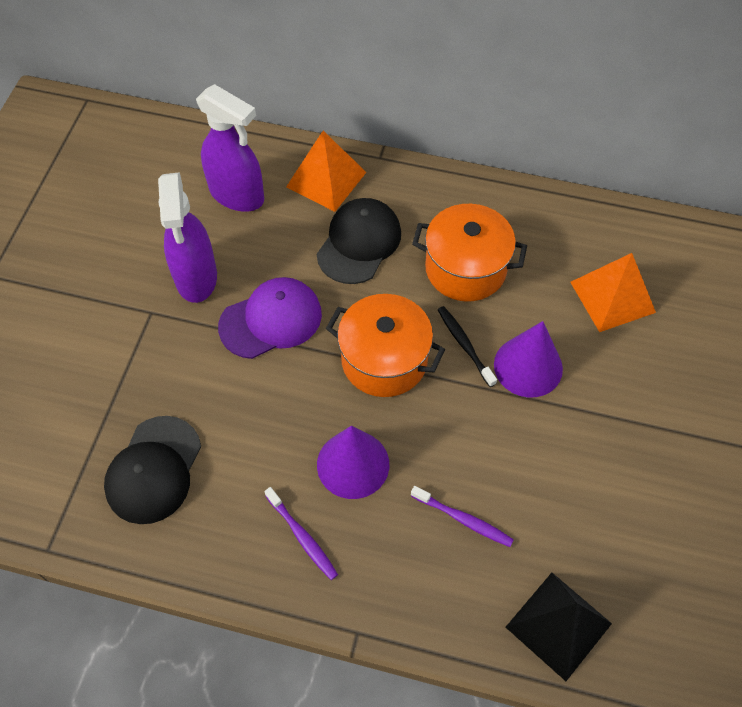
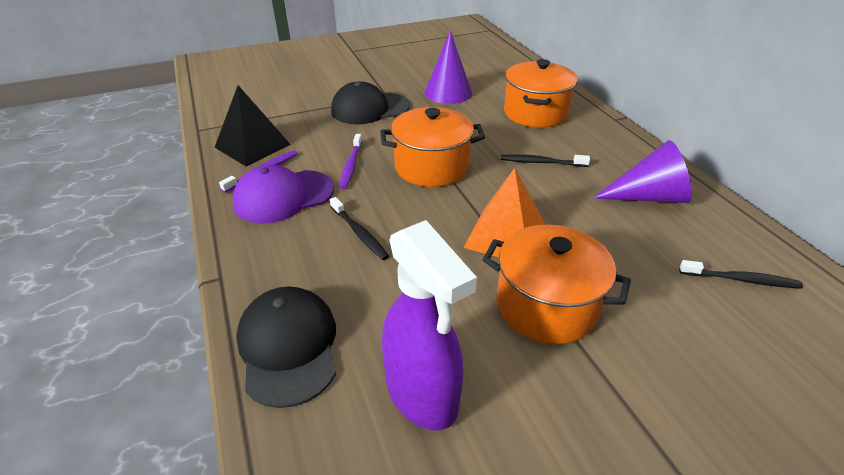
black toothbrush: 1 -> 3
orange pot: 2 -> 3
orange pyramid: 2 -> 1
purple spray bottle: 2 -> 1

